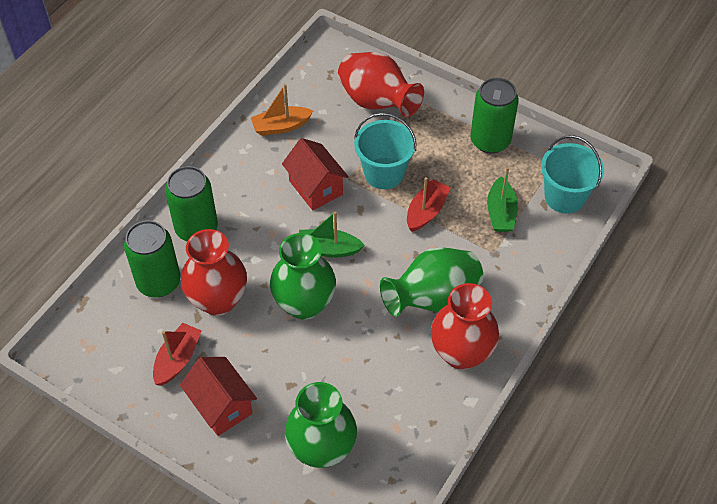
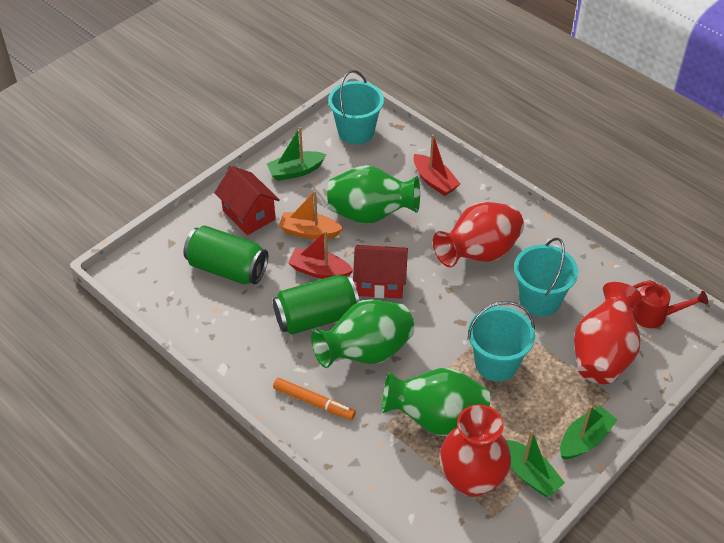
green boat: 2 -> 3
green can: 3 -> 2
orange marker: 0 -> 1
red watering can: 0 -> 1
turquoise bucket: 2 -> 3

